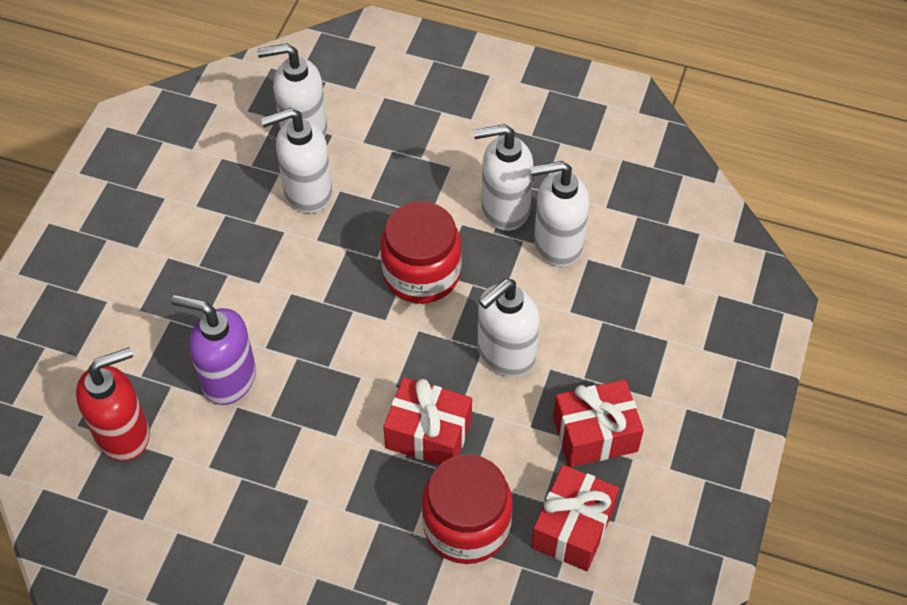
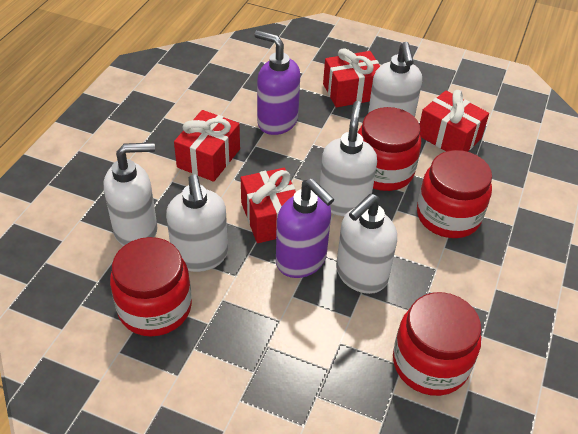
purple soap dispenser: 1 -> 2
red gift: 3 -> 4
red jar: 2 -> 4
red soap dispenser: 1 -> 0

